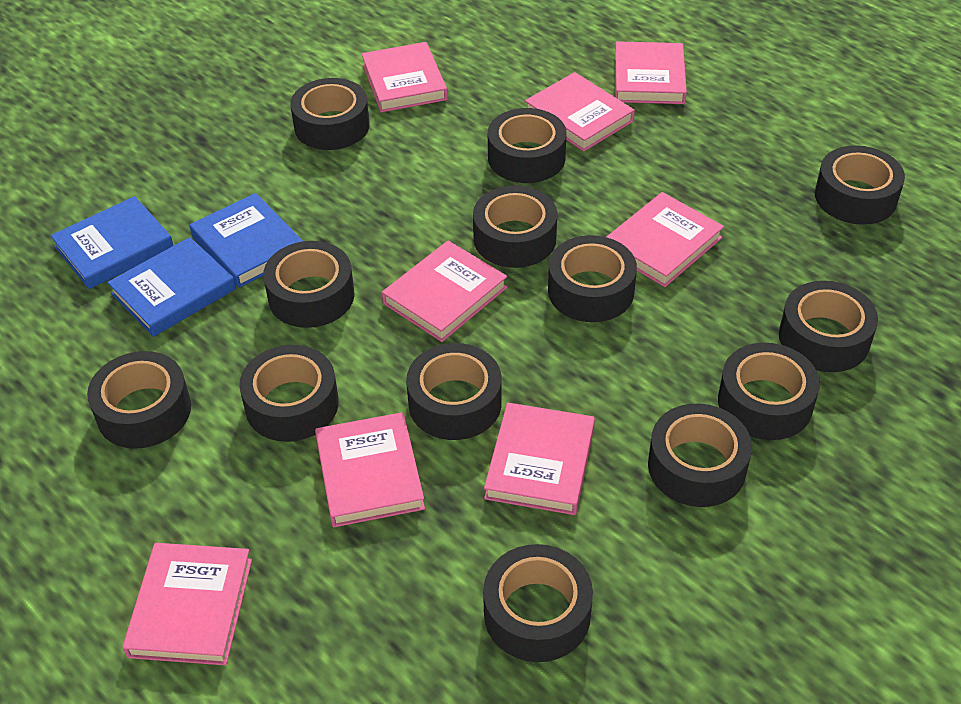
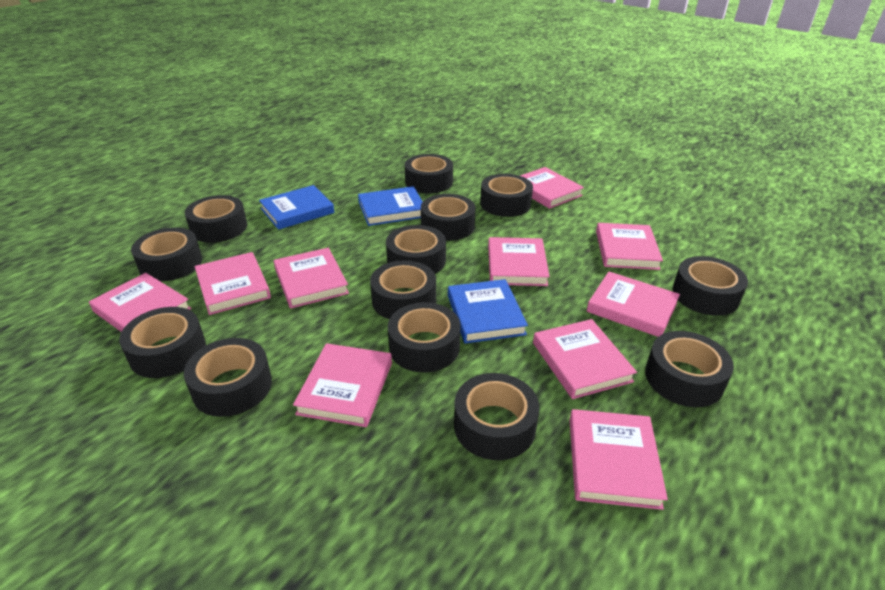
pink book: 8 -> 10

